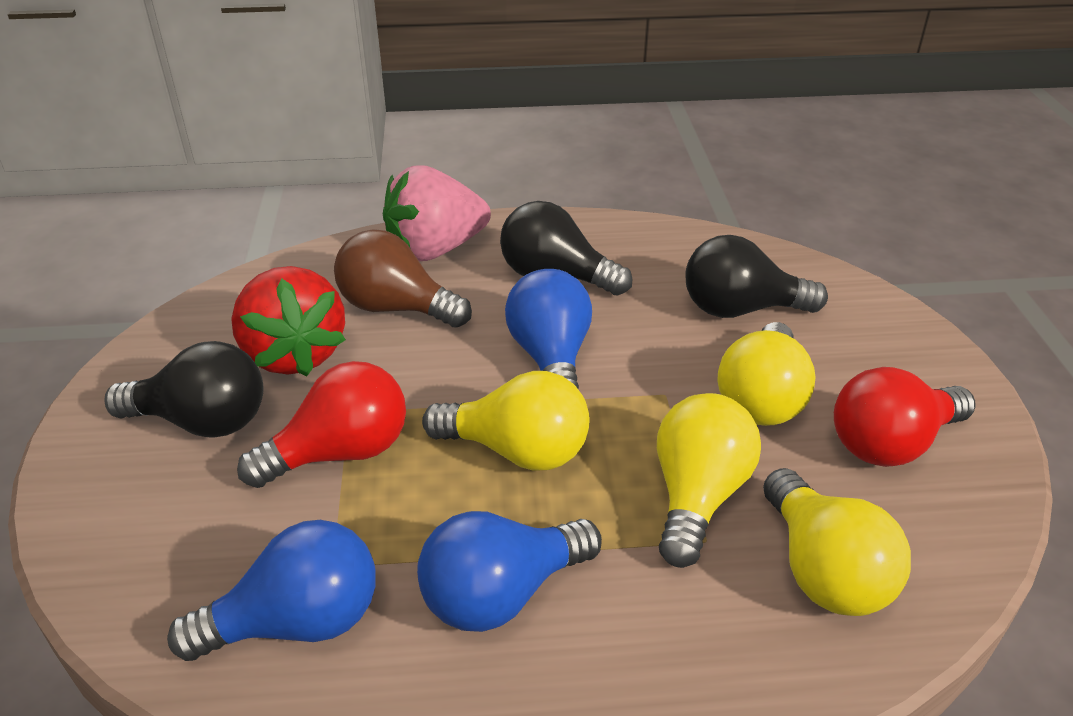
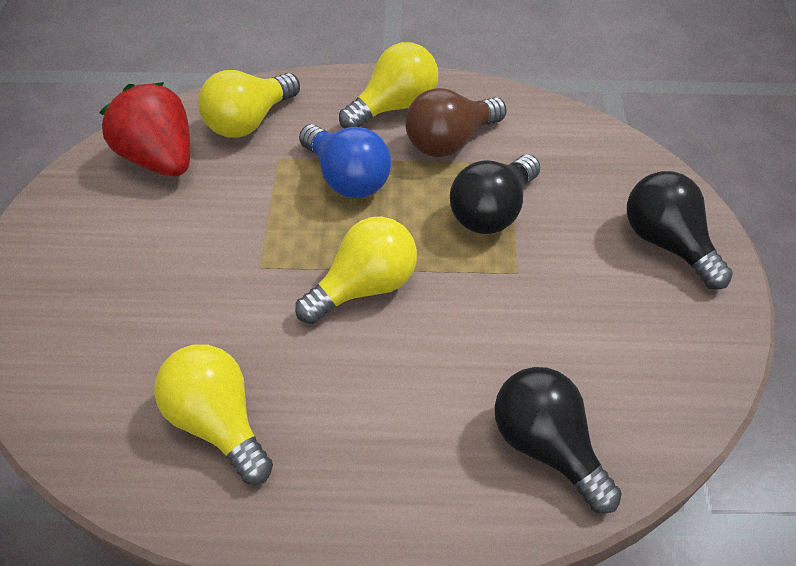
blue light bulb: 3 -> 1
pink strawberry: 1 -> 0
red light bulb: 2 -> 0

